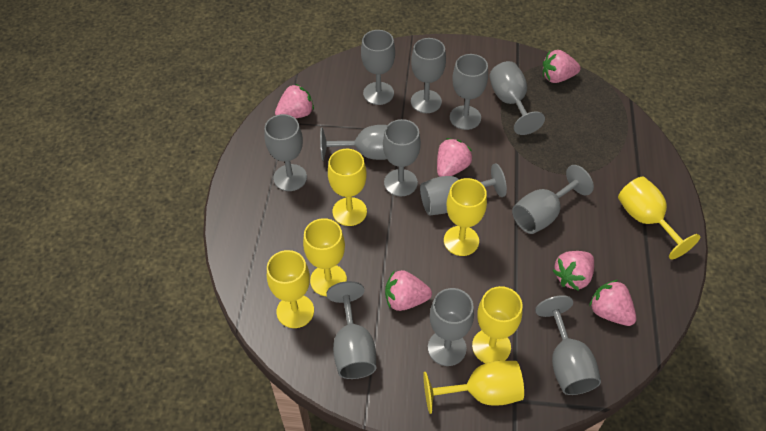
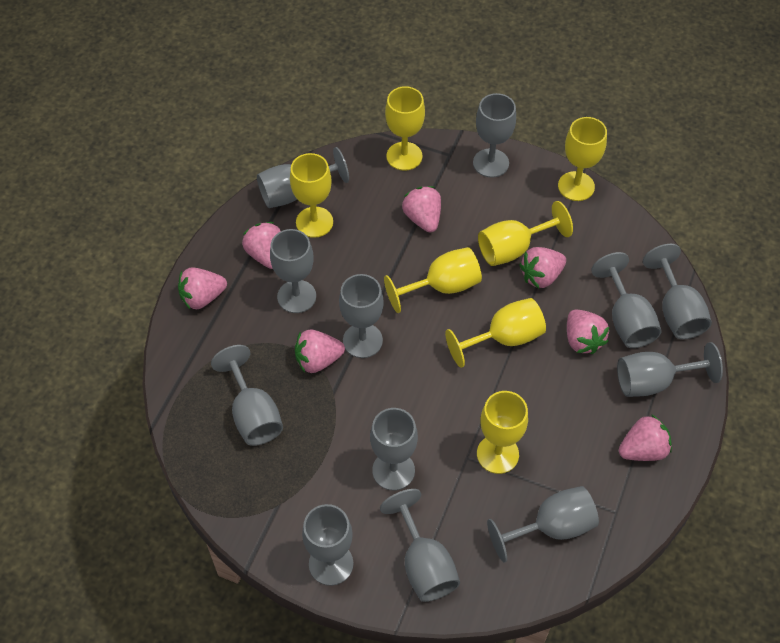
pink strawberry: 6 -> 7

